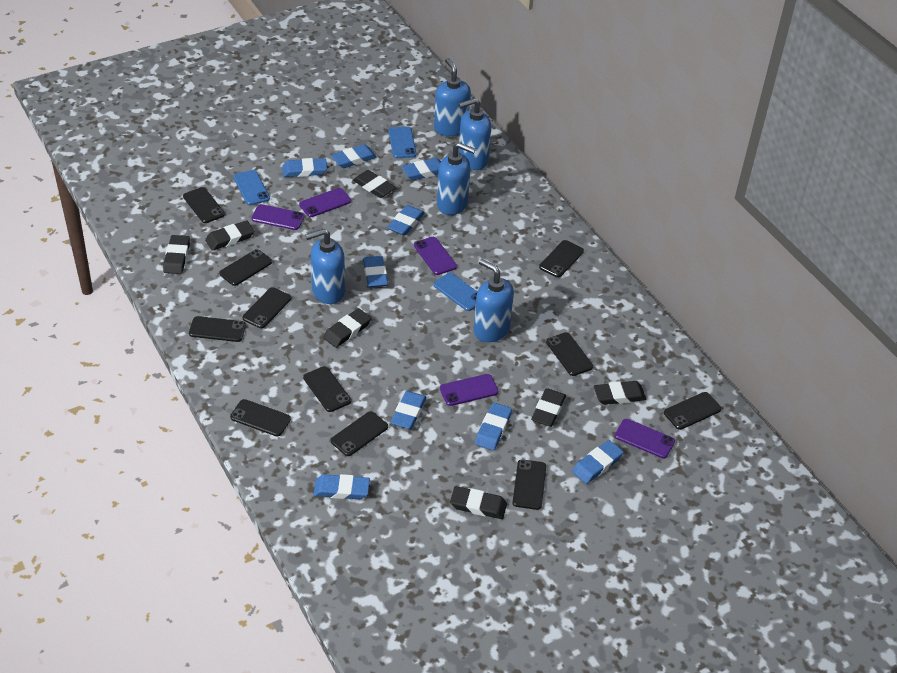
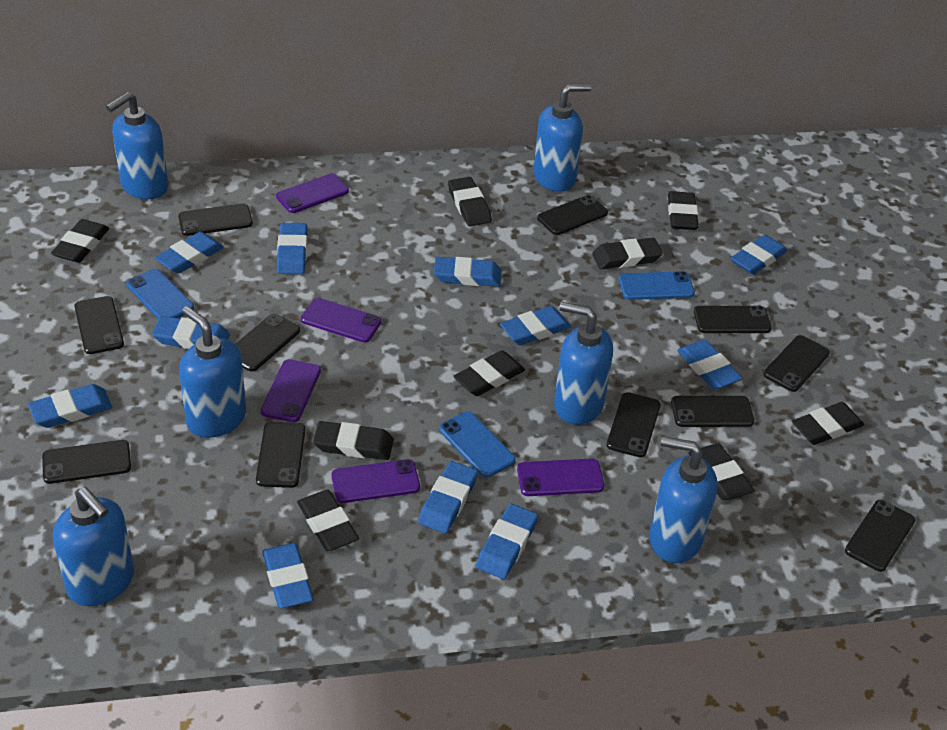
black eraser: 7 -> 9
blue eraser: 9 -> 11
blue soap dispenser: 5 -> 6

